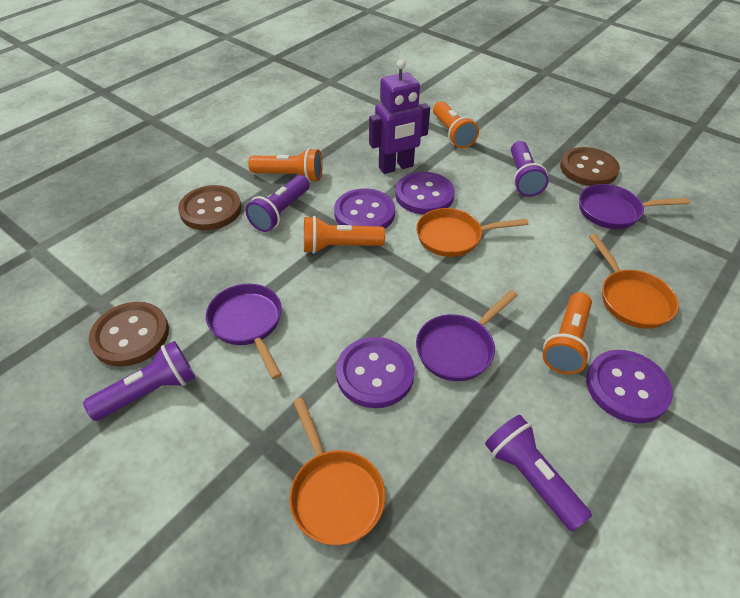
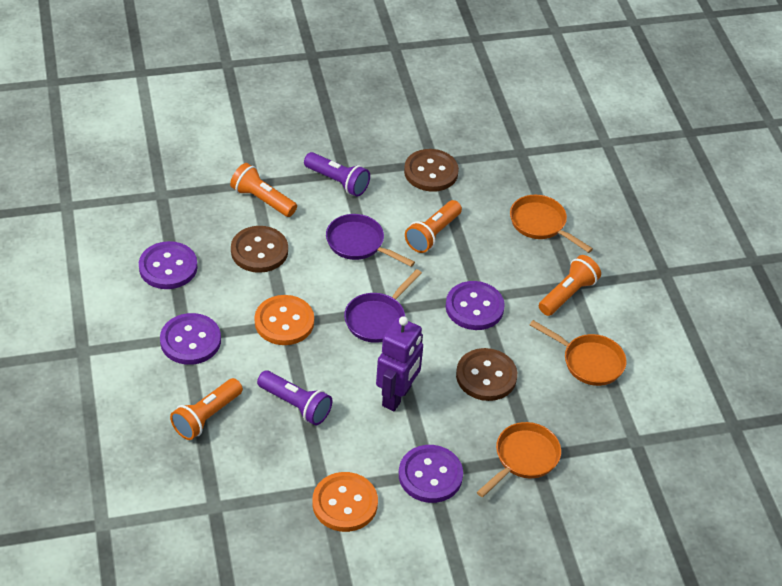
orange button: 0 -> 2
purple flashlight: 4 -> 2
purple pan: 3 -> 2

